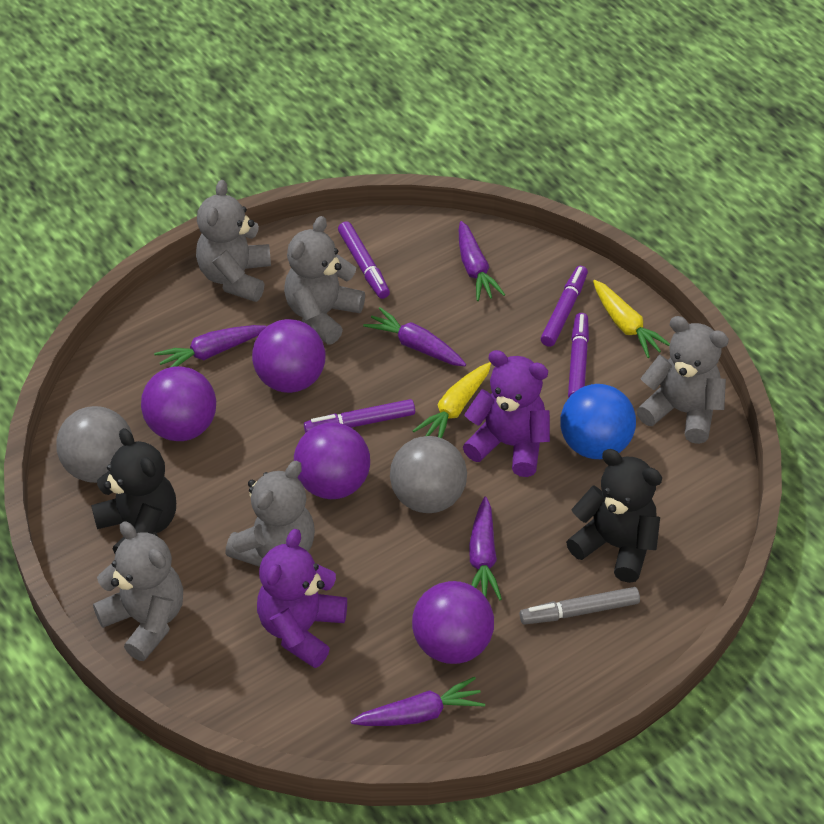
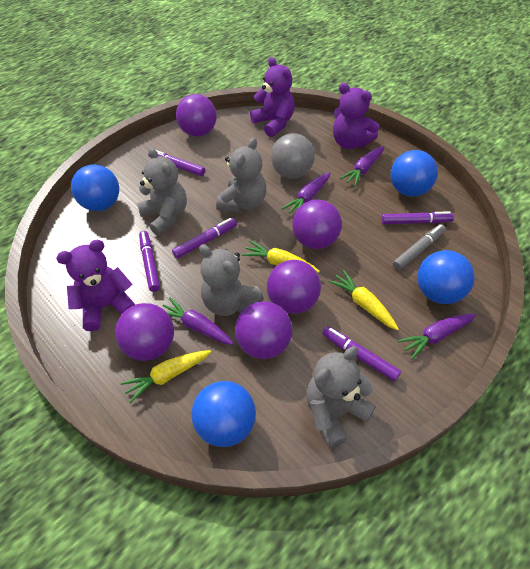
black teddy bear: 2 -> 0
blue ball: 1 -> 4
grey ball: 2 -> 1
grey teddy bear: 5 -> 4
purple ball: 4 -> 5
purple carrot: 5 -> 4
purple marker: 4 -> 5
purple teddy bear: 2 -> 3
yellow carrot: 2 -> 3

